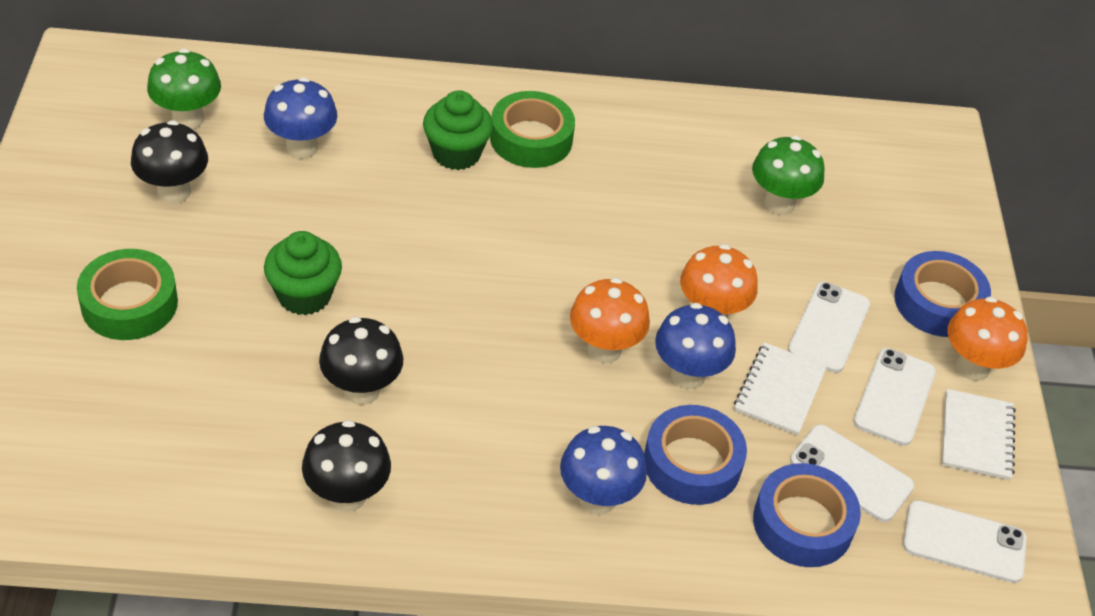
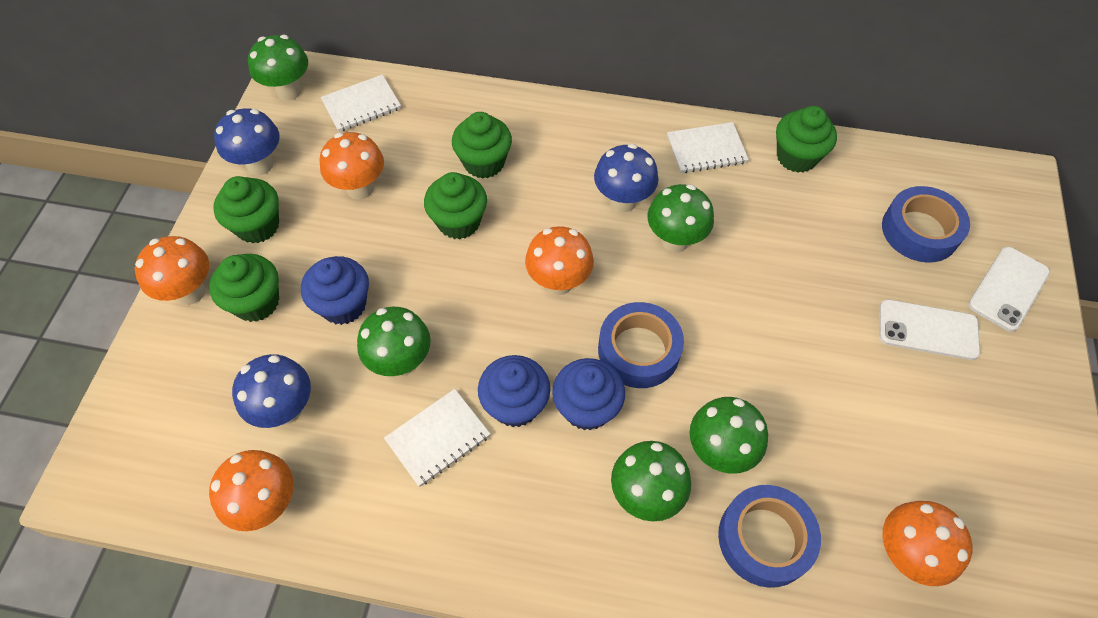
black mushroom: 3 -> 0
blue cupcake: 0 -> 3
green cupcake: 2 -> 5
green mushroom: 2 -> 5
green tape: 2 -> 0
orange mushroom: 3 -> 5
white notebook: 2 -> 3
white phone: 4 -> 2

